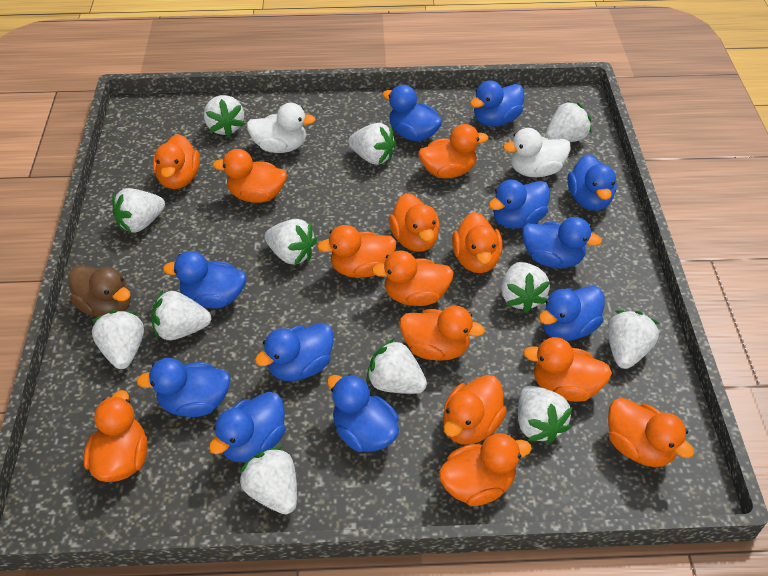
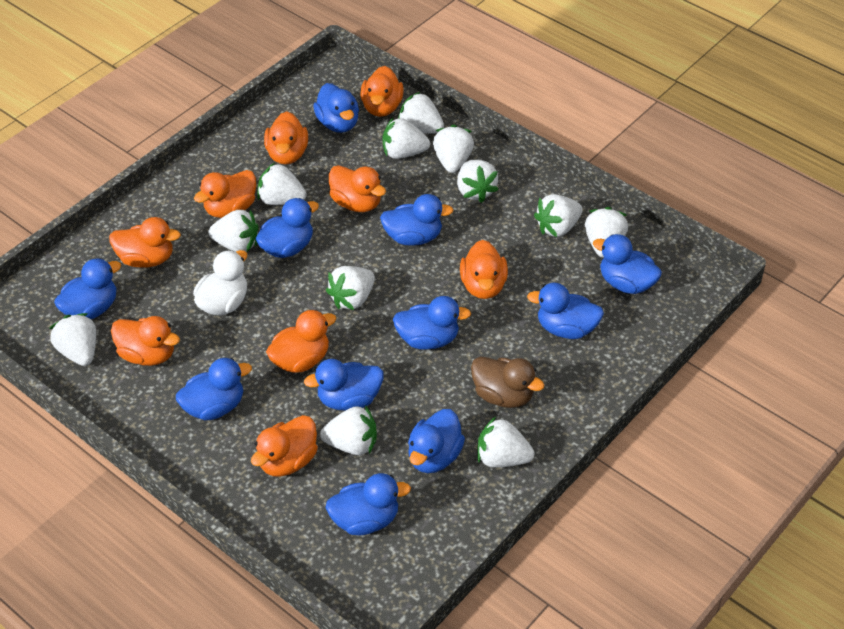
orange duck: 13 -> 9
white duck: 2 -> 1

